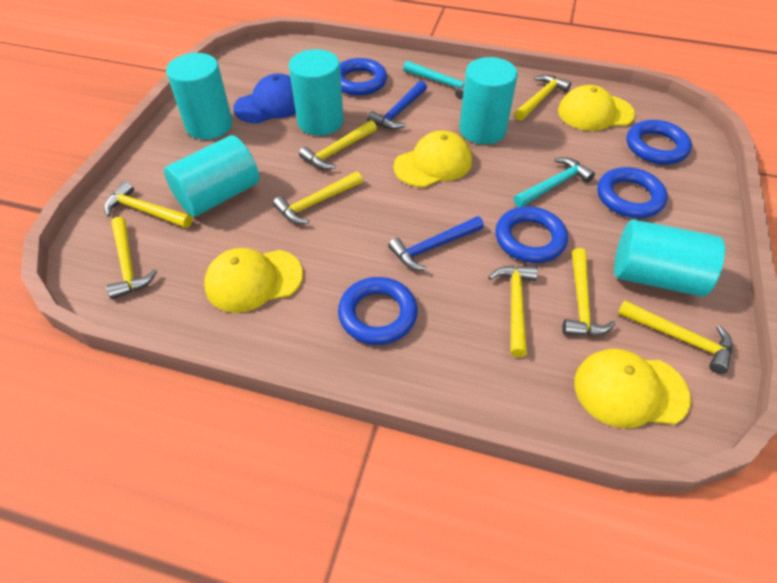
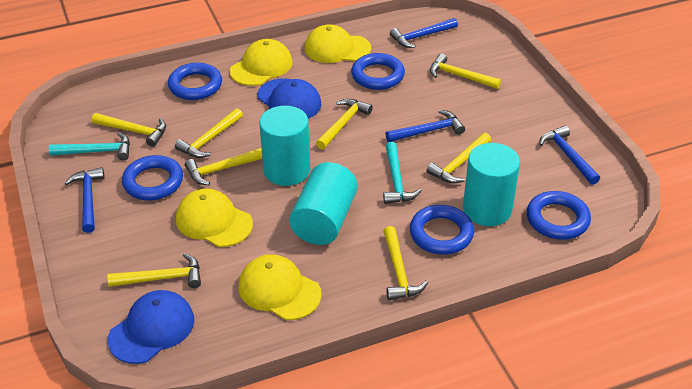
blue cap: 1 -> 2
blue hammer: 2 -> 4
turquoise cylinder: 5 -> 3

